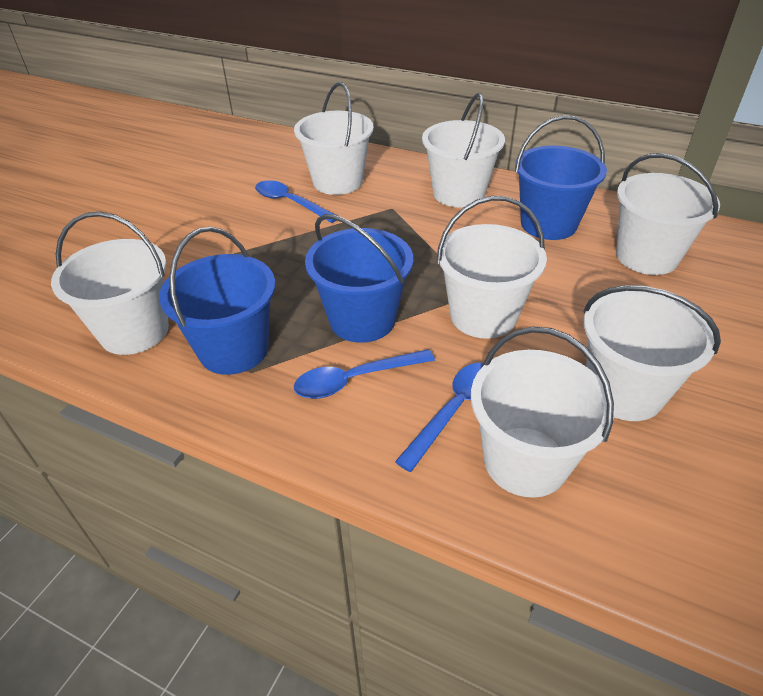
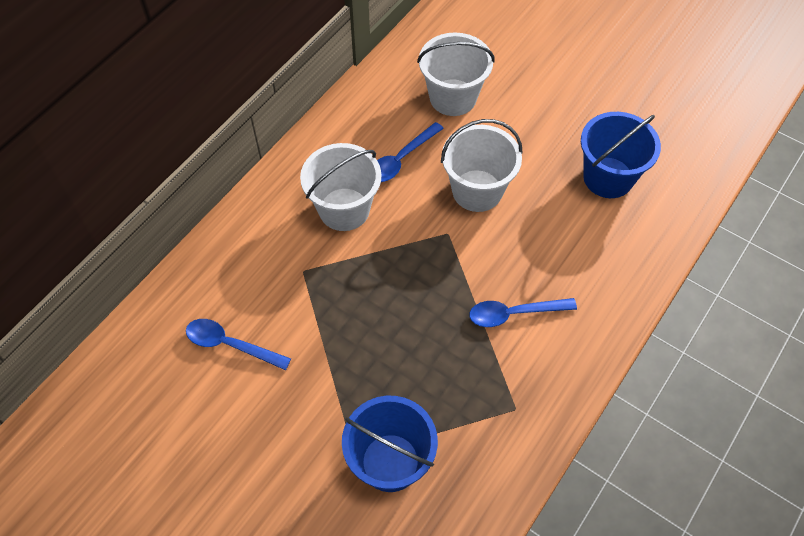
blue bucket: 3 -> 2
white bucket: 7 -> 3

